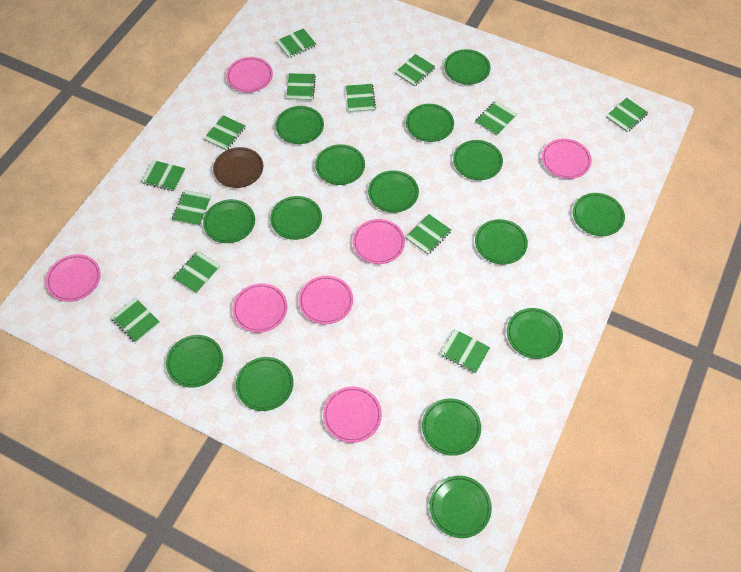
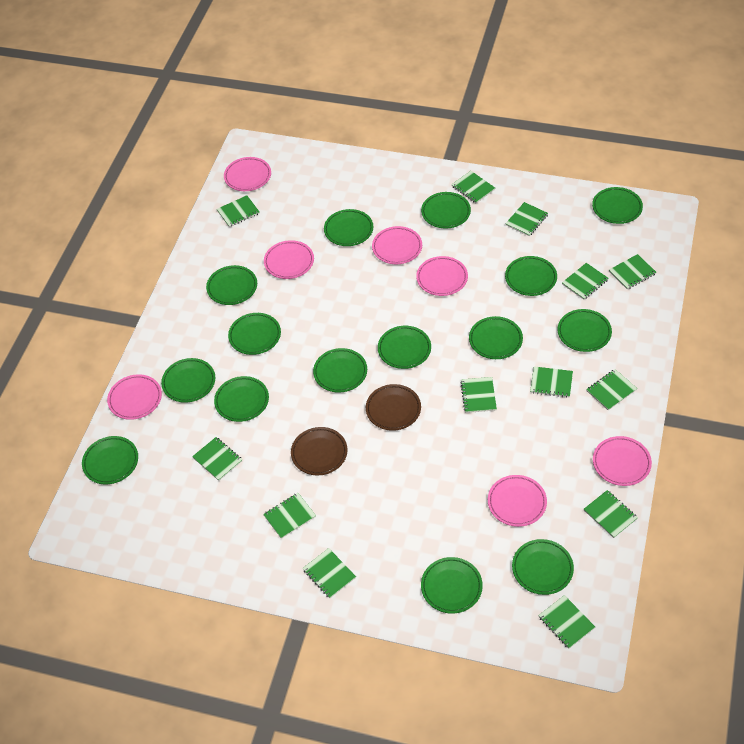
brown plate: 1 -> 2

